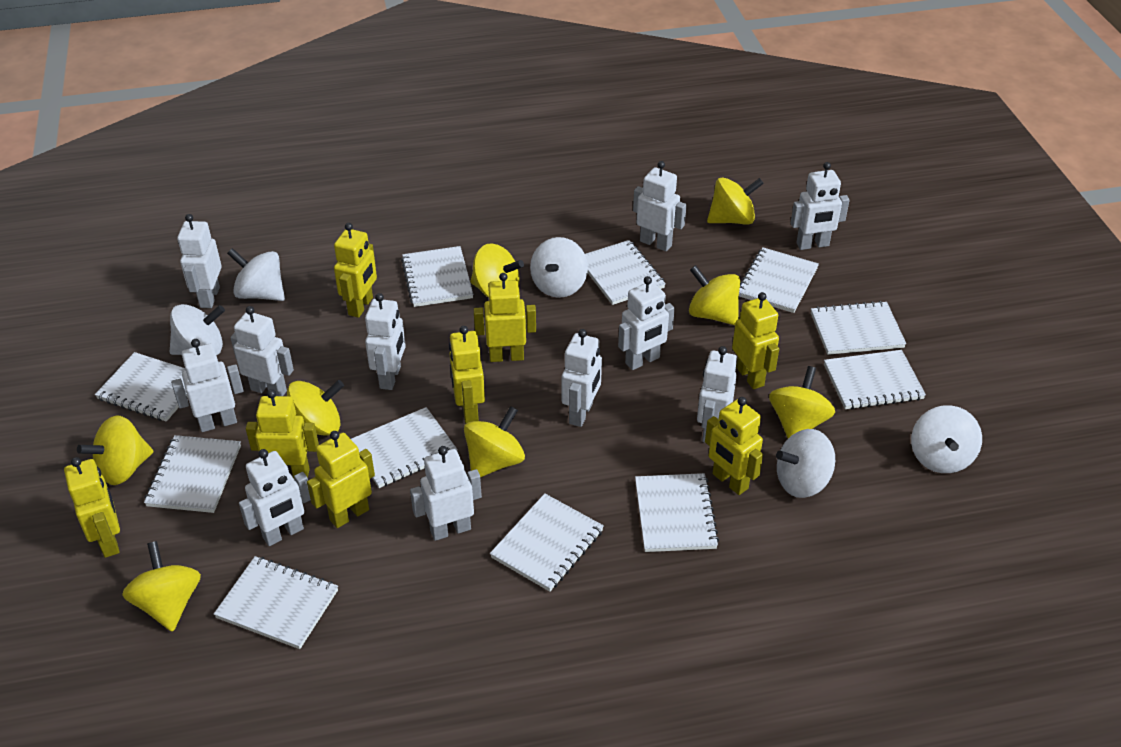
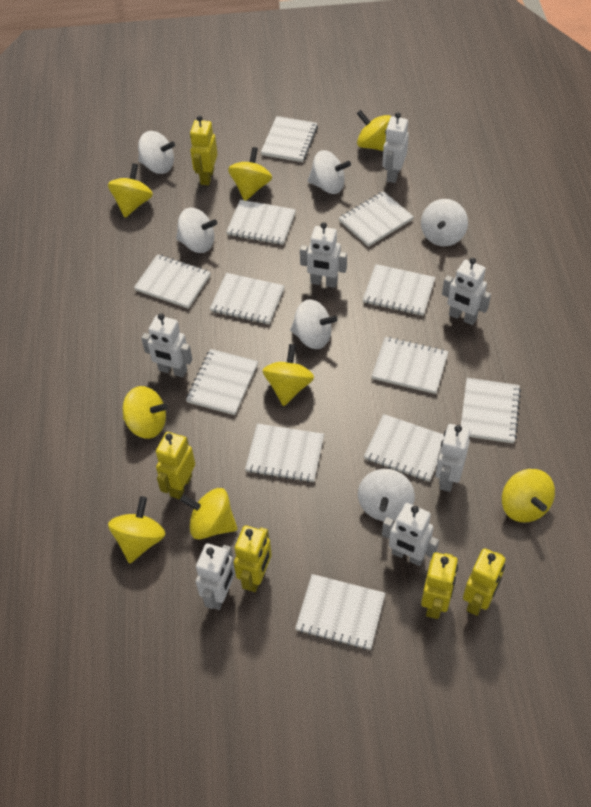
white notebook: 11 -> 12
white robot: 11 -> 7
white spinning top: 5 -> 6
yellow robot: 8 -> 5

